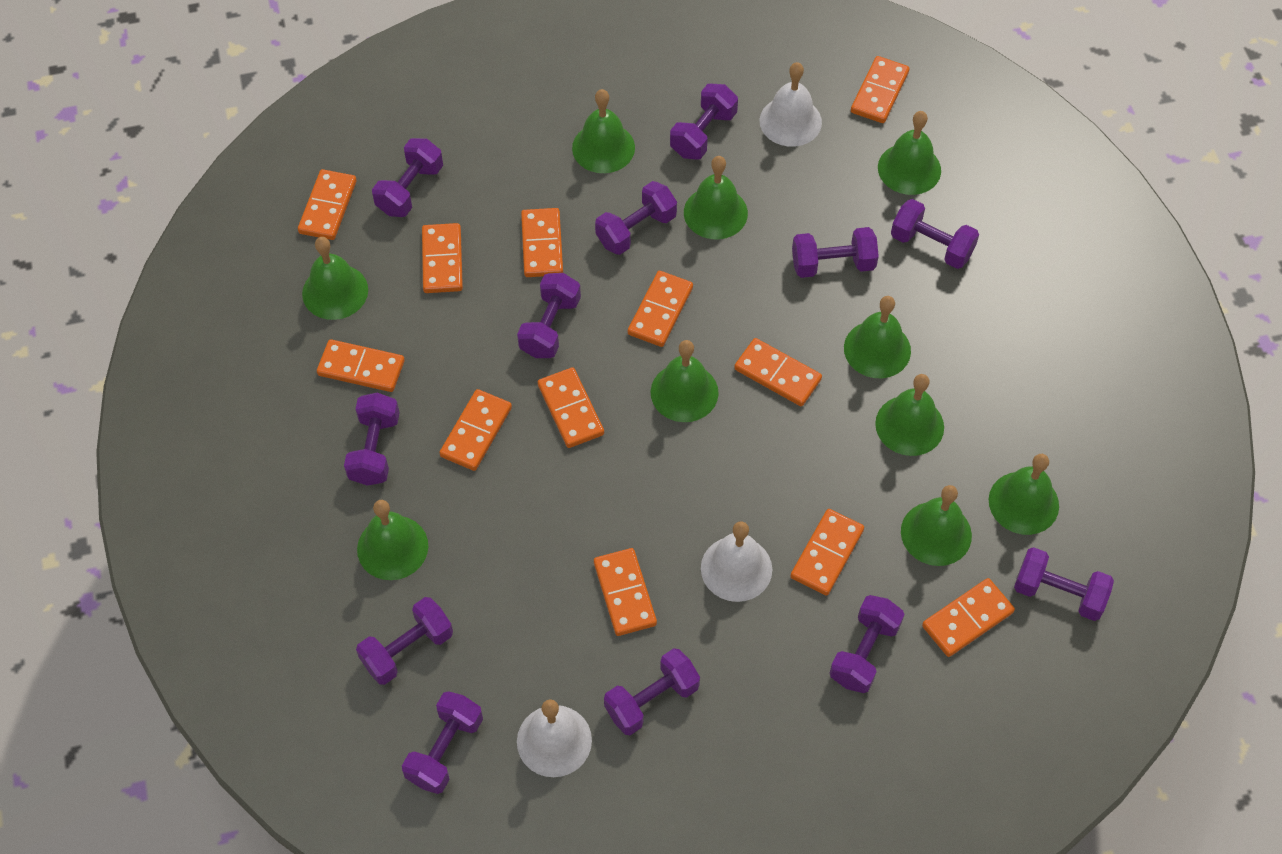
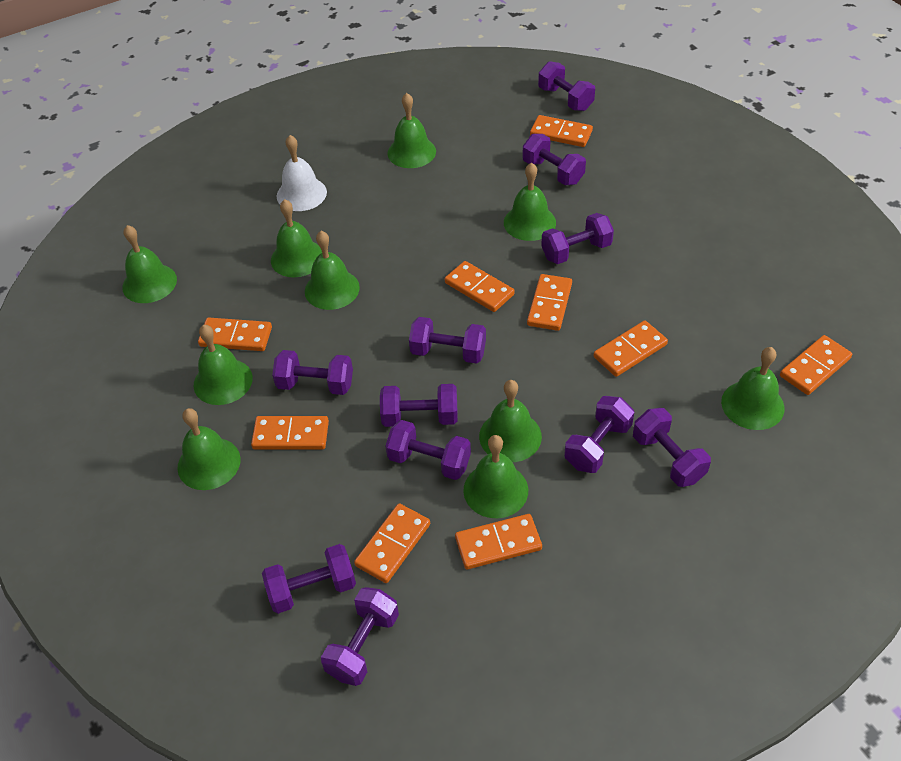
orange domino: 12 -> 9
purple dumbbell: 12 -> 11
white bell: 3 -> 1

